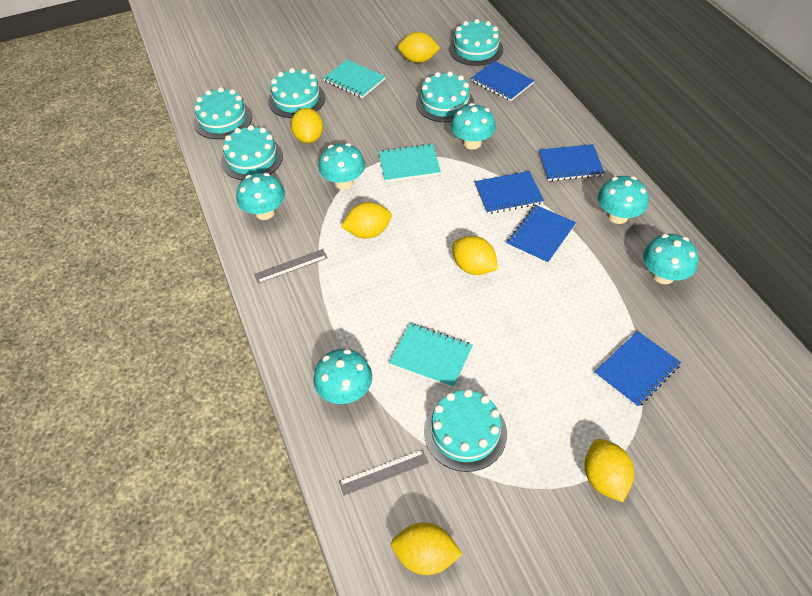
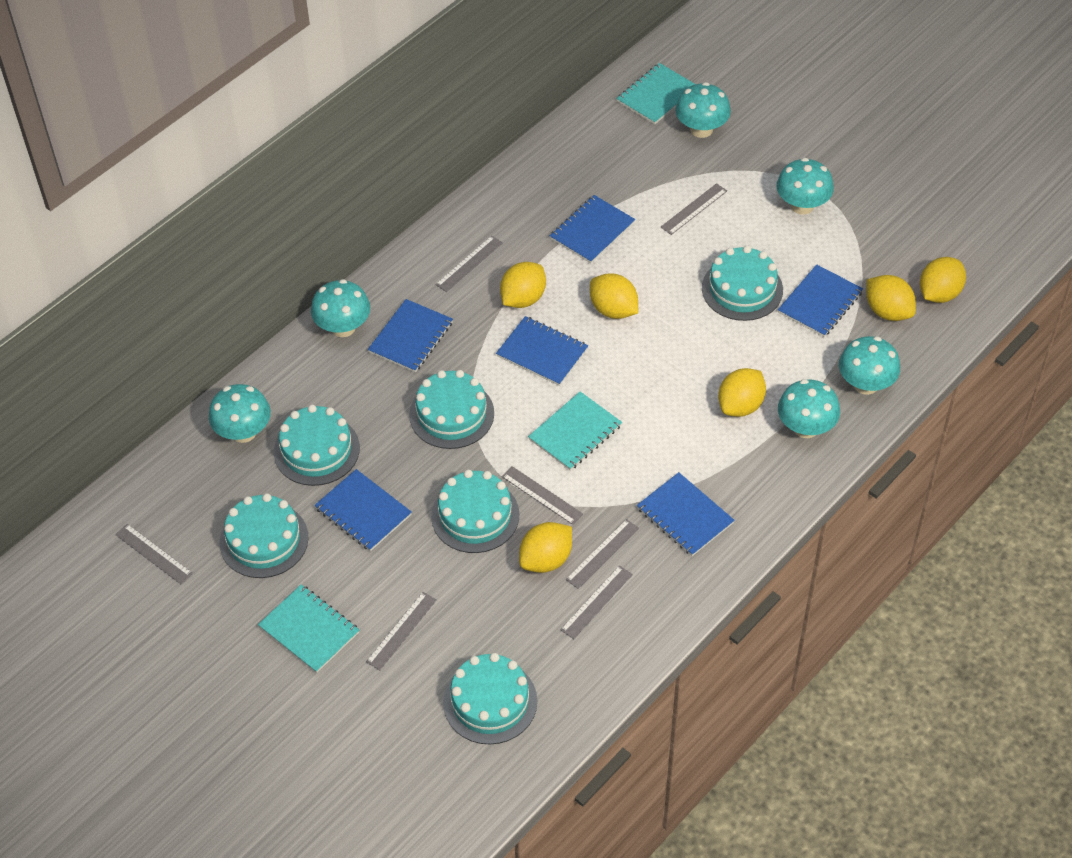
blue notebook: 5 -> 6
grey ruler: 2 -> 7

